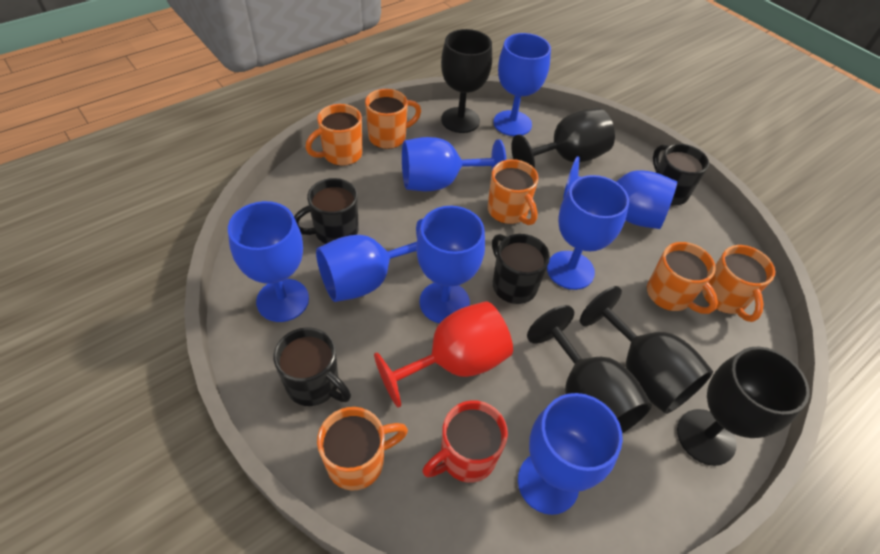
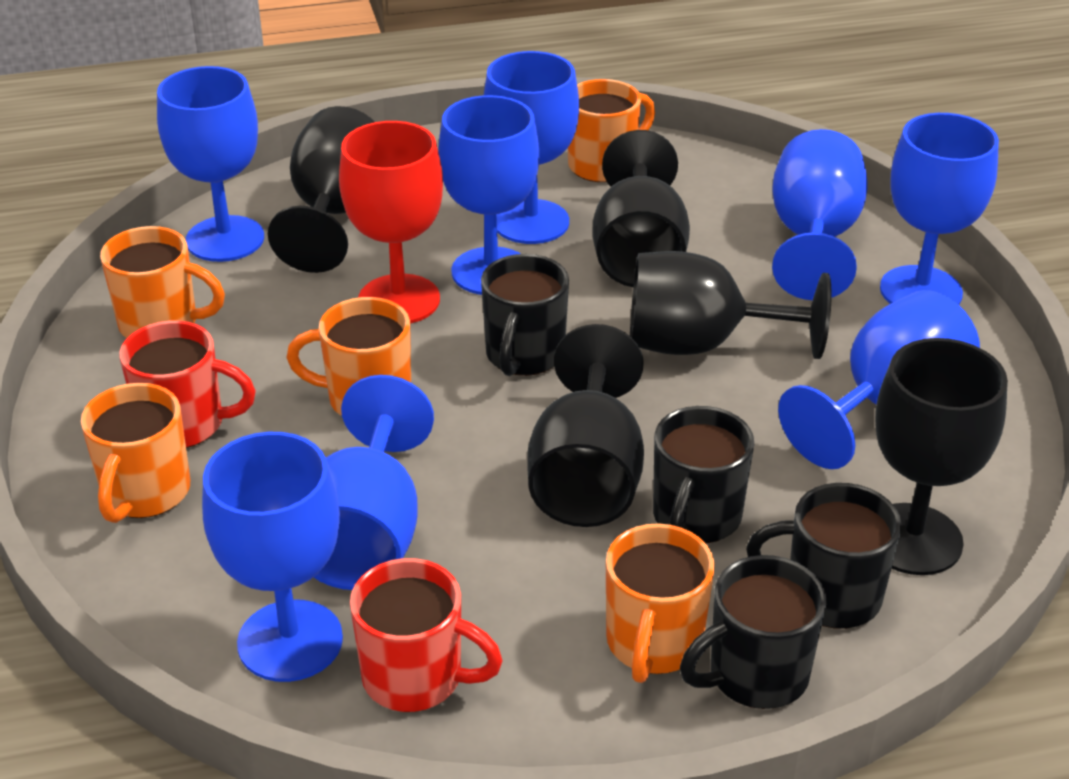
orange mug: 6 -> 5
red mug: 1 -> 2

